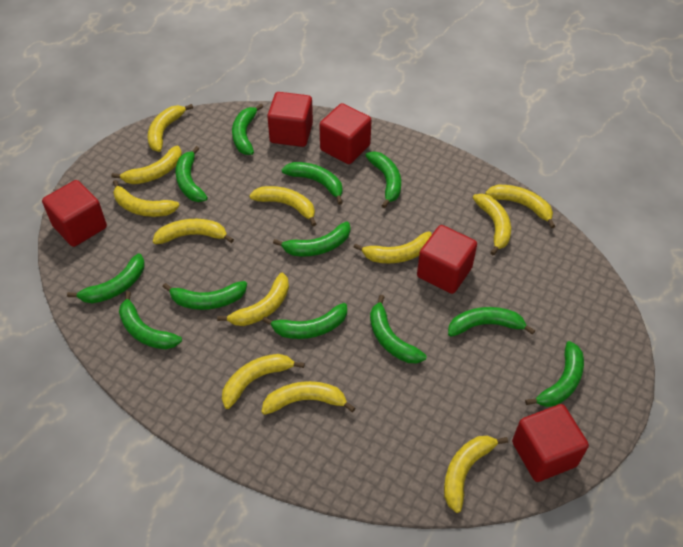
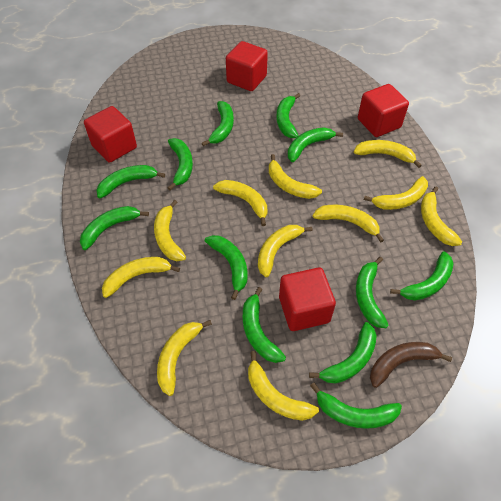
brown banana: 0 -> 1
red cube: 5 -> 4
yellow banana: 12 -> 11

